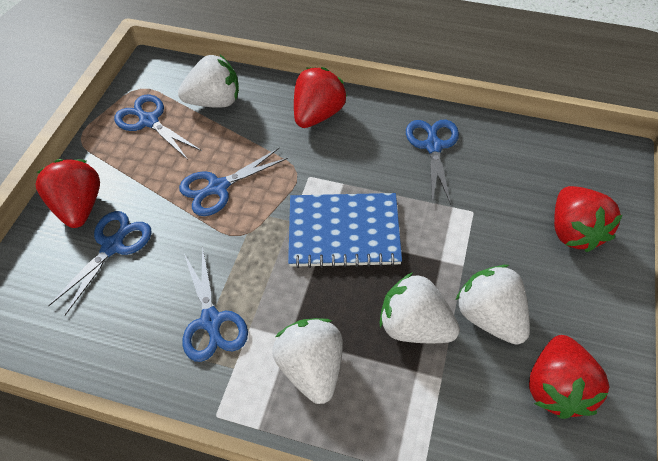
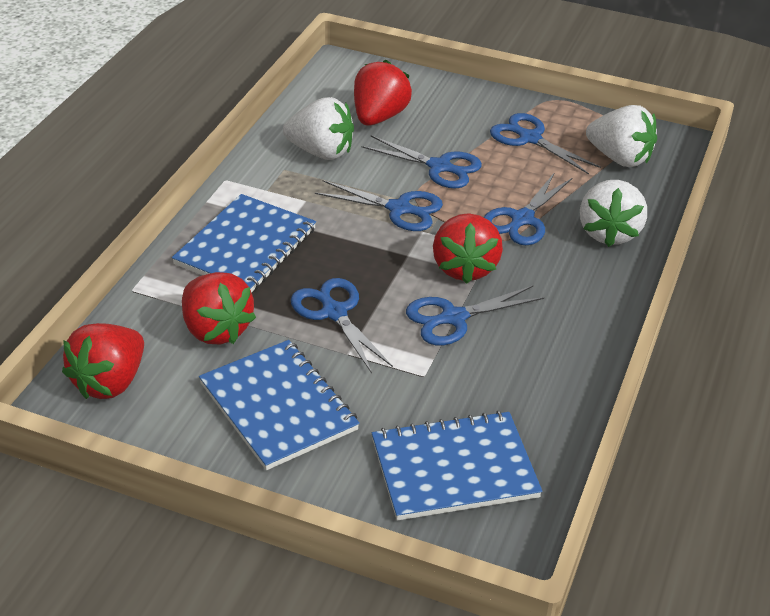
blue notebook: 1 -> 3
blue scissors: 5 -> 6
white strawberry: 4 -> 3

